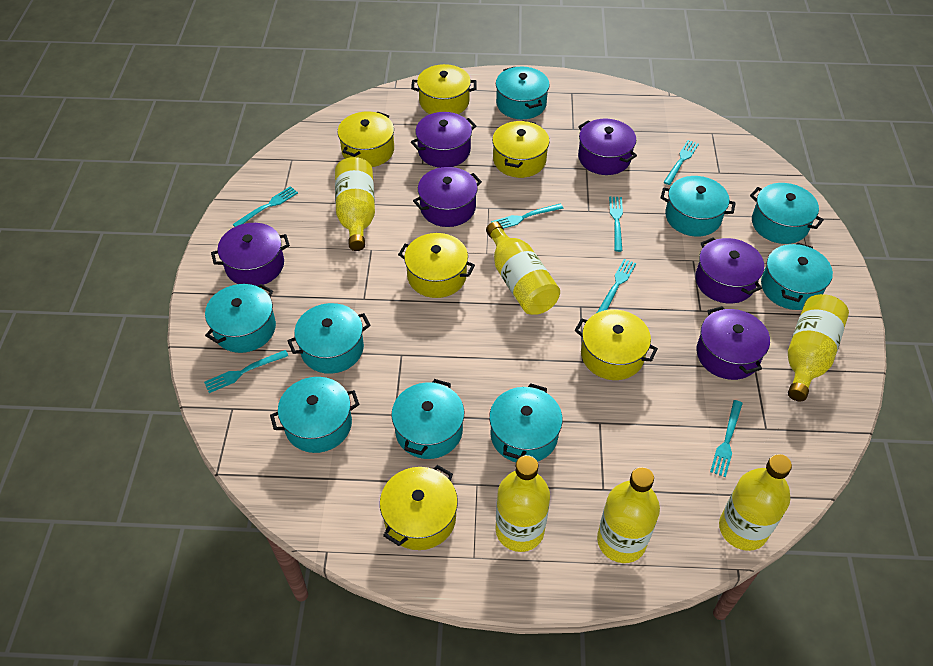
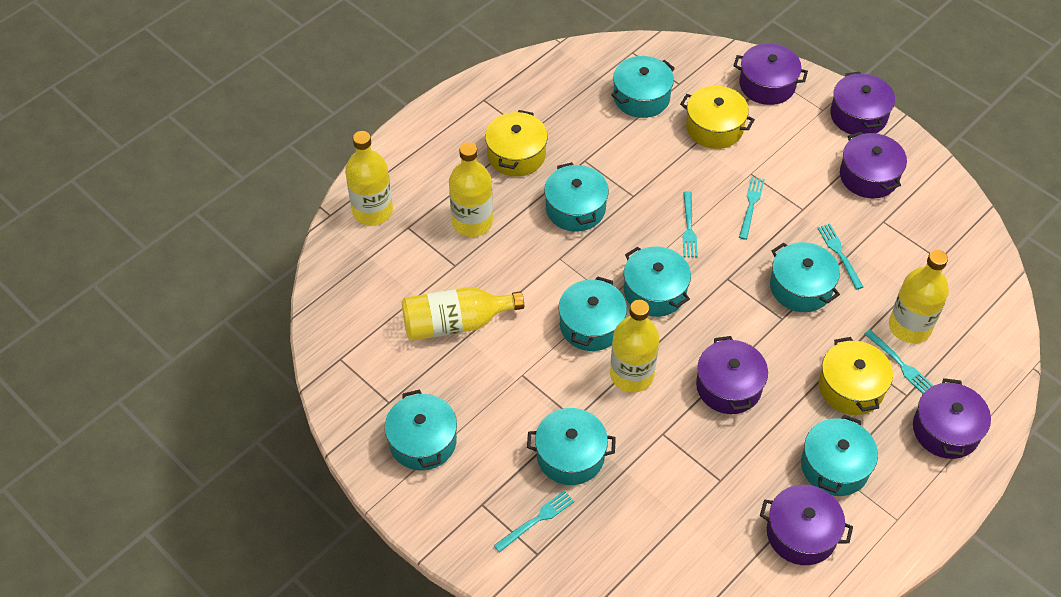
turquoise fork: 7 -> 5
turquoise pot: 9 -> 8
yellow bottle: 6 -> 5
yellow pot: 6 -> 3

